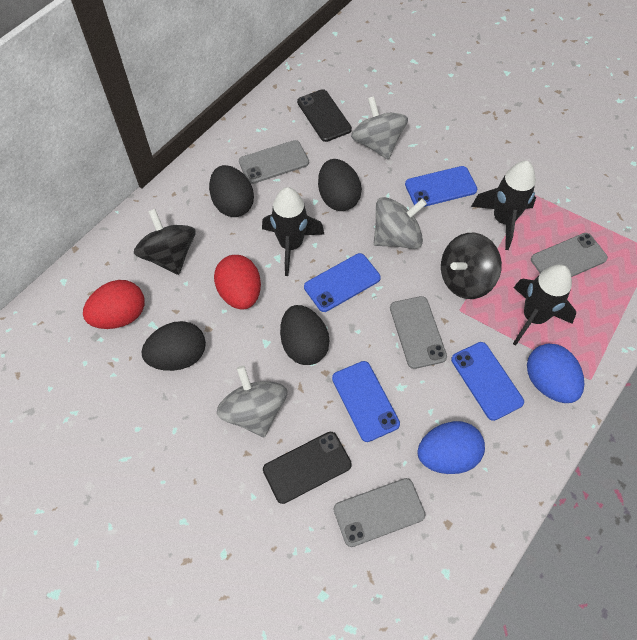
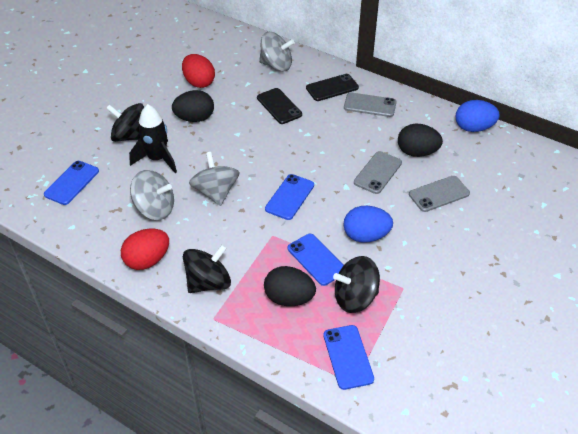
black egg: 4 -> 3
black rocket: 3 -> 1
black spinning top: 2 -> 3
grey phone: 4 -> 3

